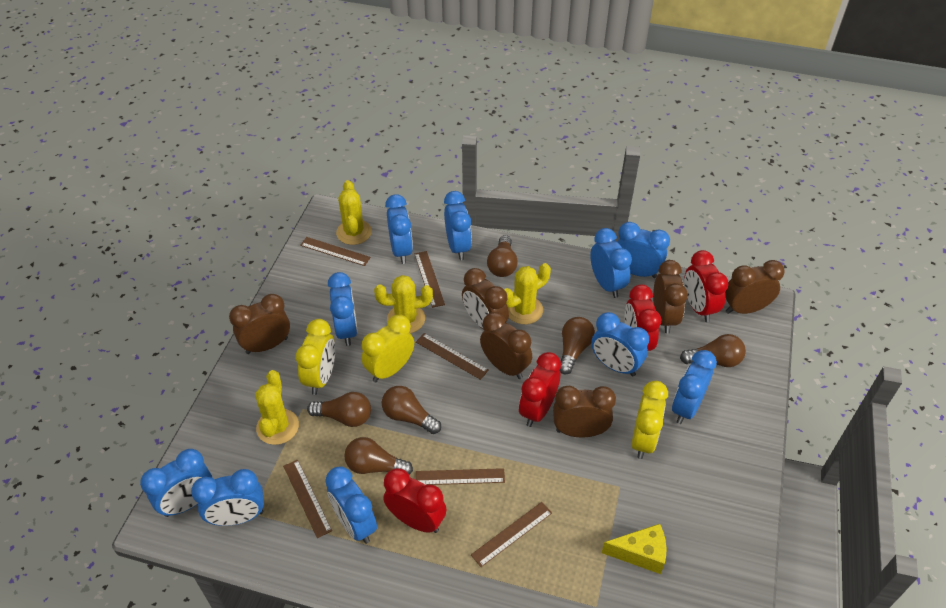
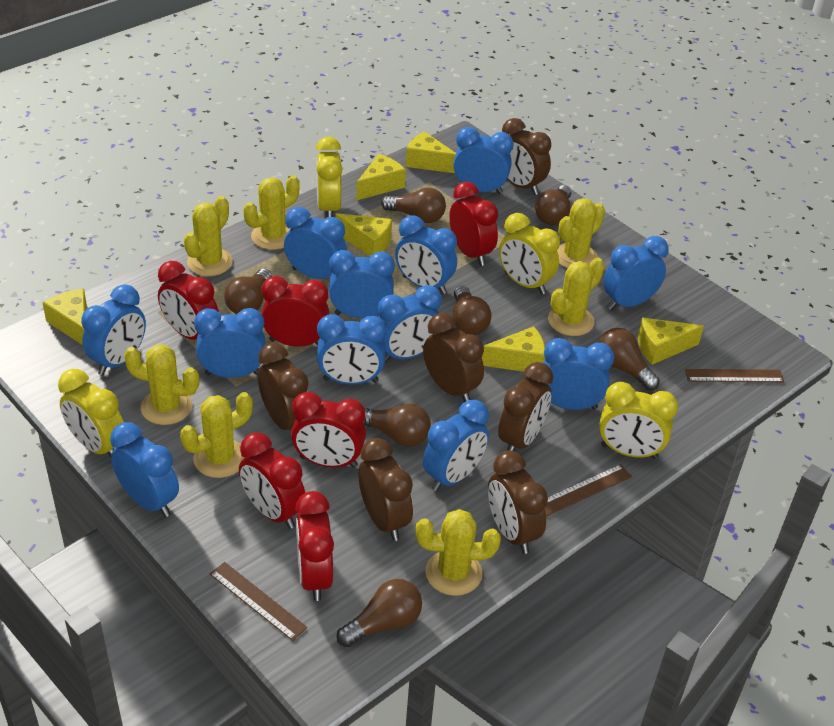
blue clock: 10 -> 12
brown light bulb: 6 -> 7
brown ruler: 6 -> 3
red clock: 4 -> 6
yellow cactus: 4 -> 7
yellow cheese: 1 -> 6
yellow clock: 3 -> 4

